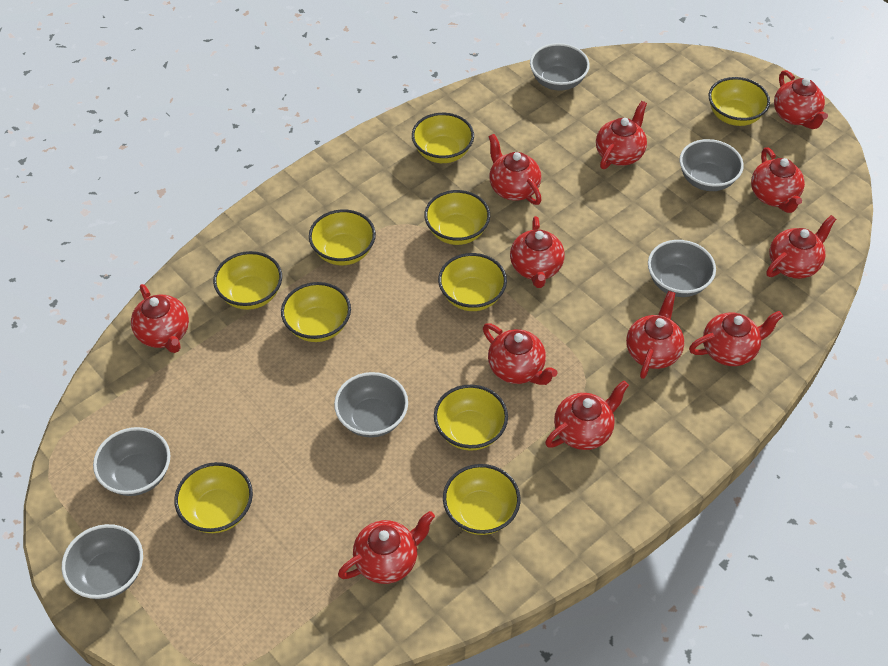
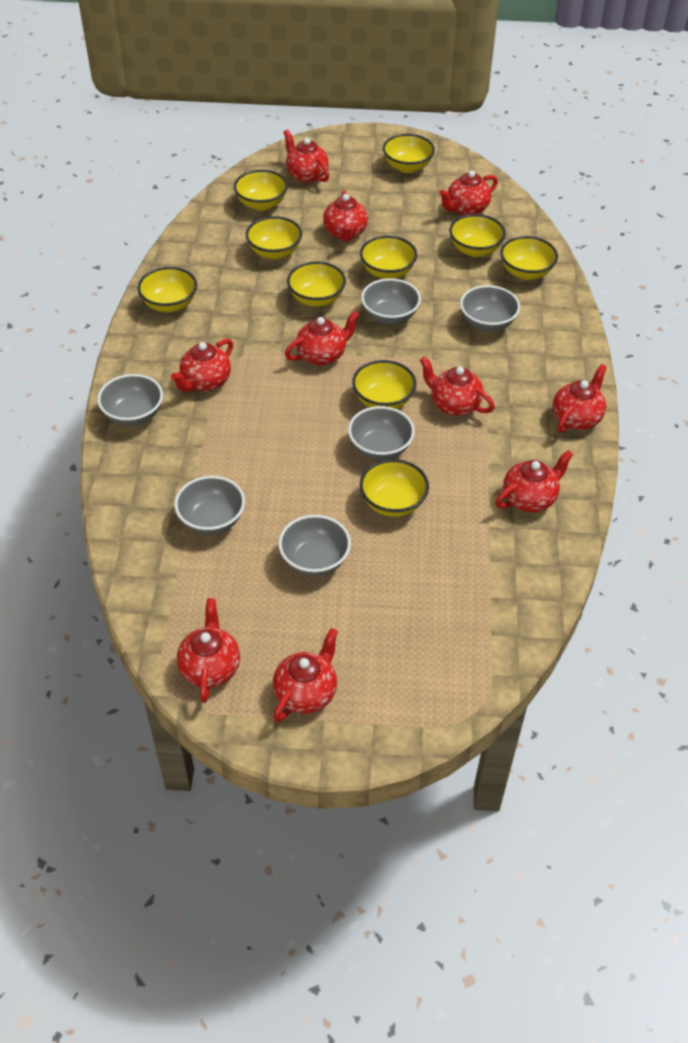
red teapot: 12 -> 10

